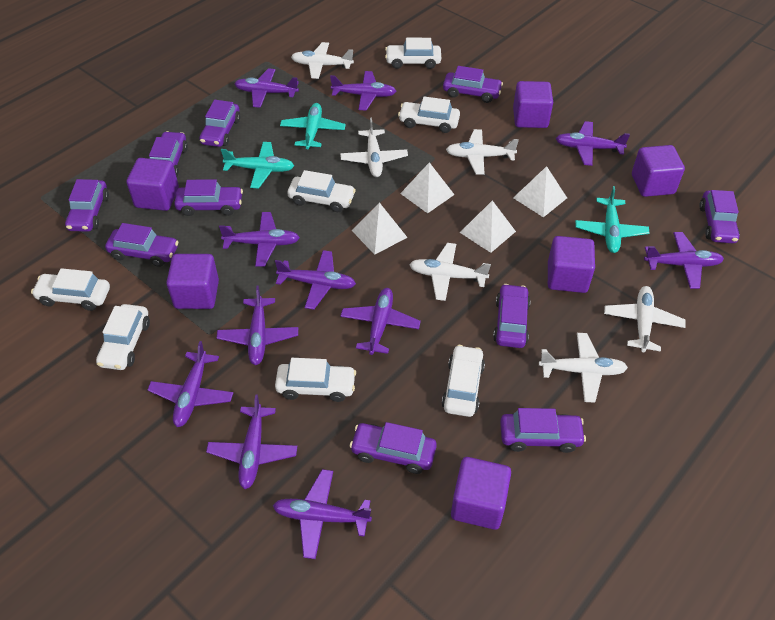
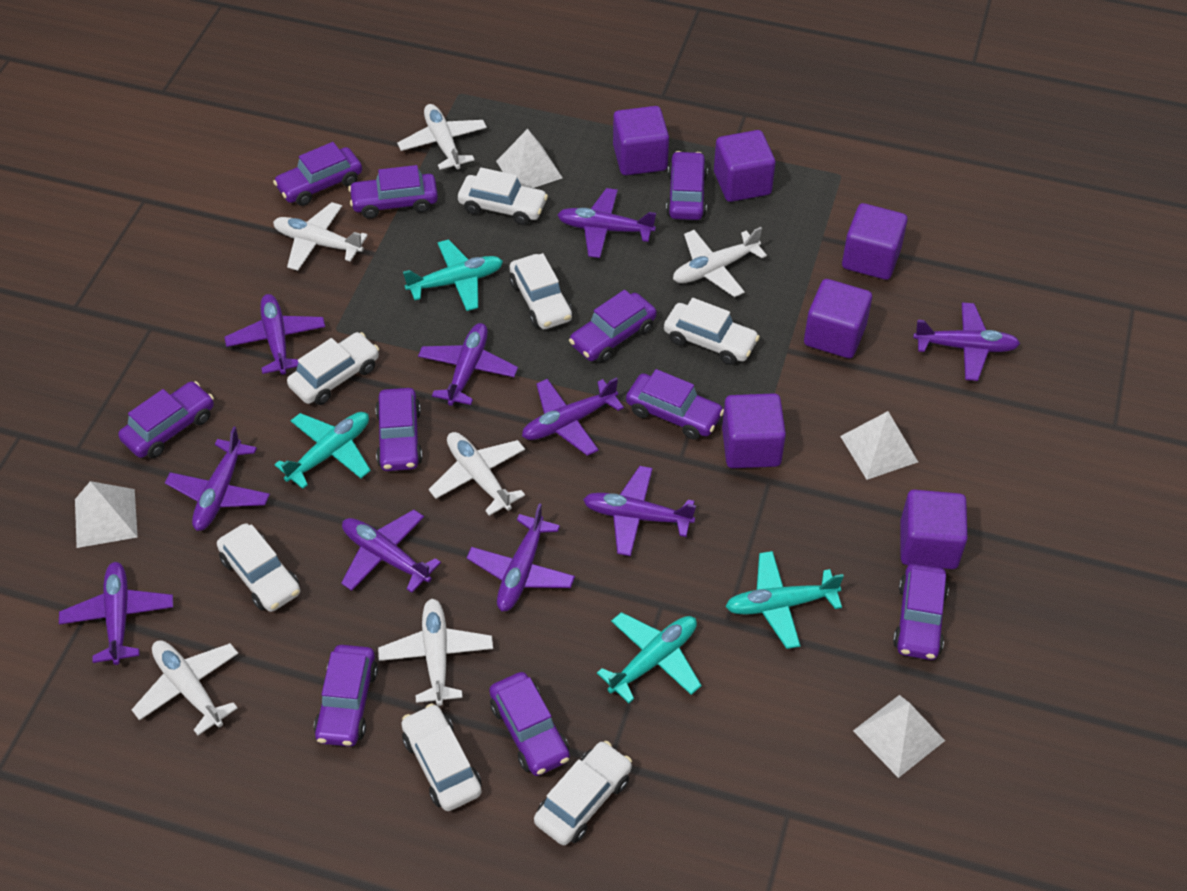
purple plane: 11 -> 10
turquoise plane: 3 -> 4

